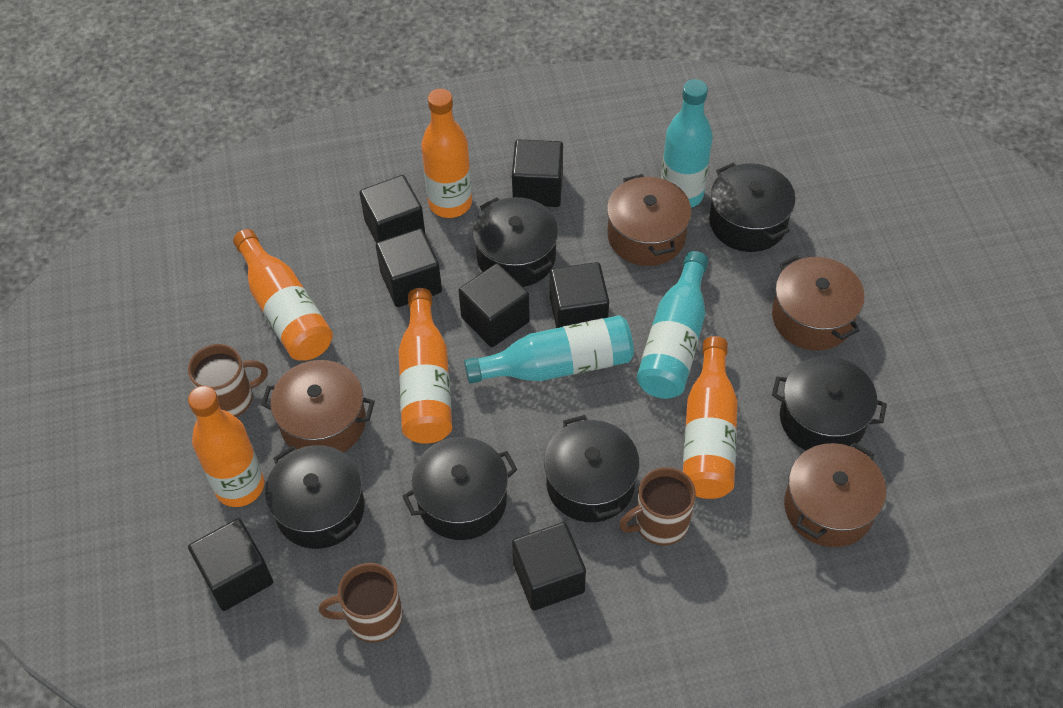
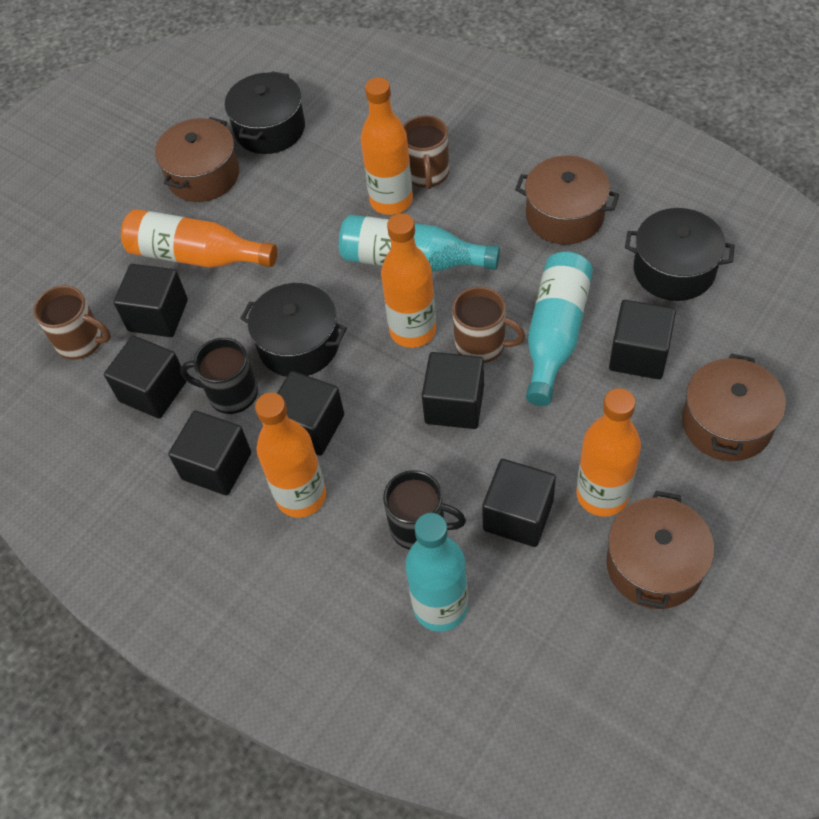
black mug: 0 -> 2
black pot: 6 -> 3

